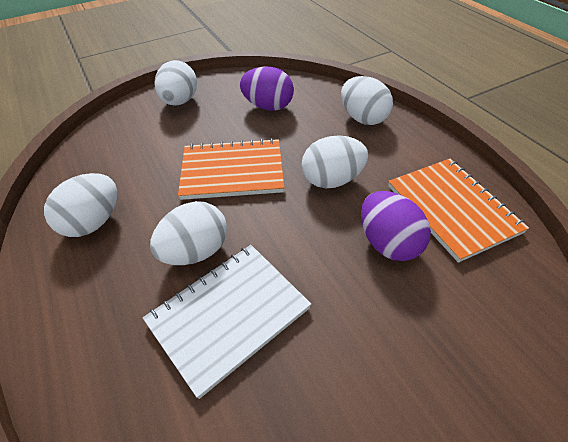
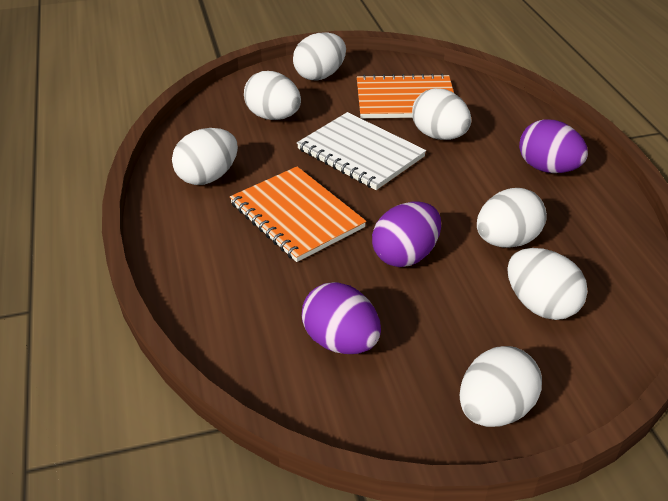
purple egg: 2 -> 3
white egg: 5 -> 7

